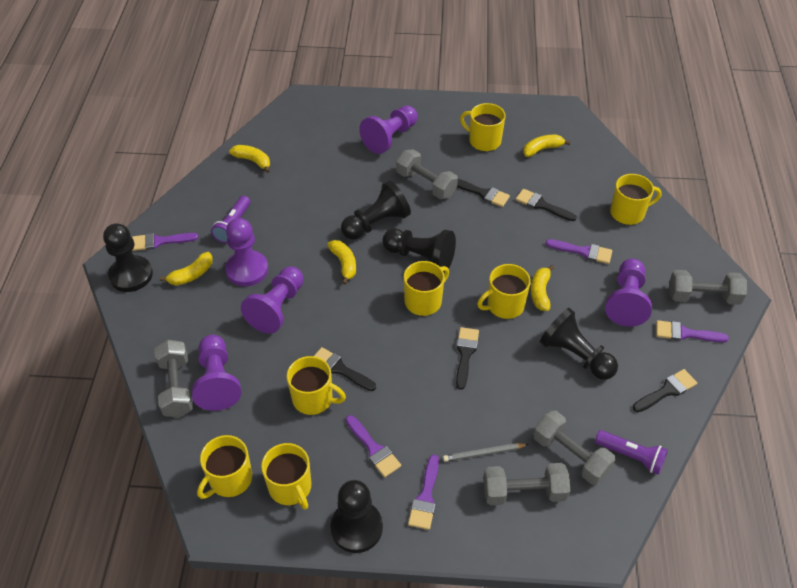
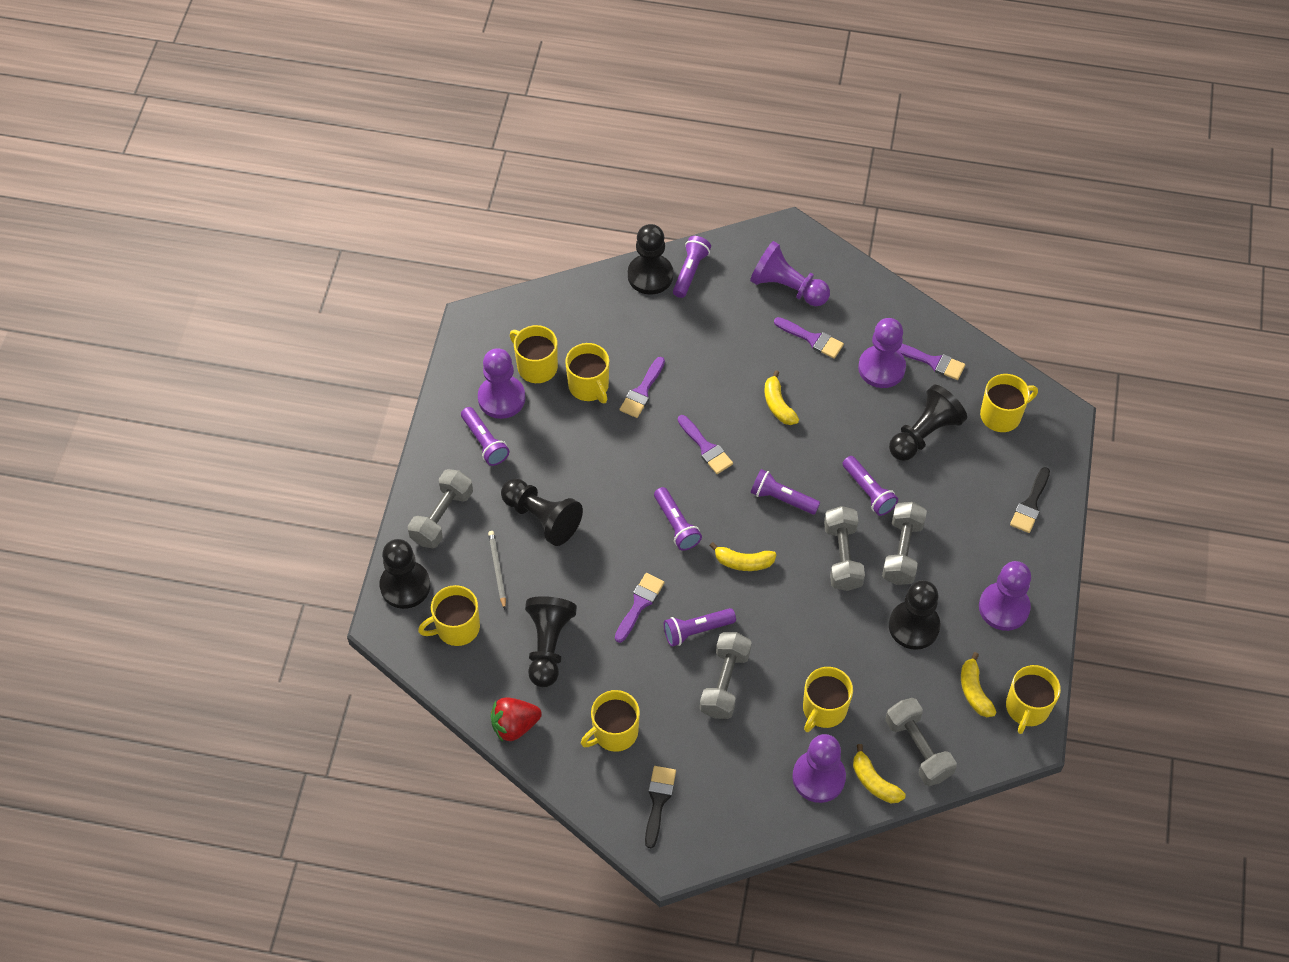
black brush: 5 -> 2
black pawn: 5 -> 6
purple flashlight: 2 -> 6
red strawberry: 0 -> 1
yellow banana: 5 -> 4

